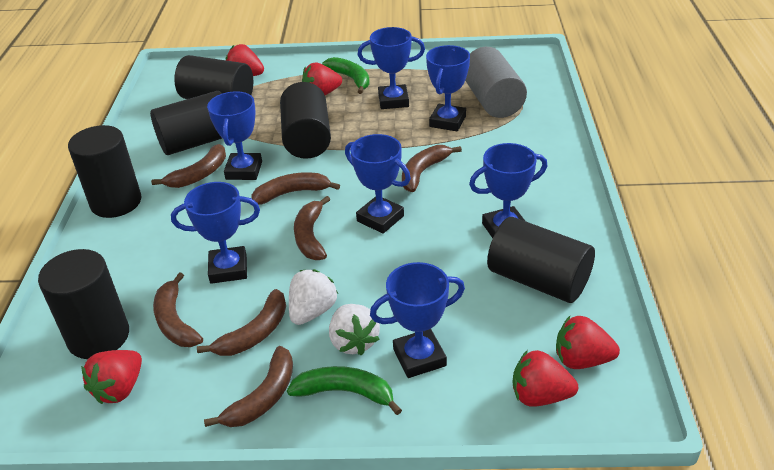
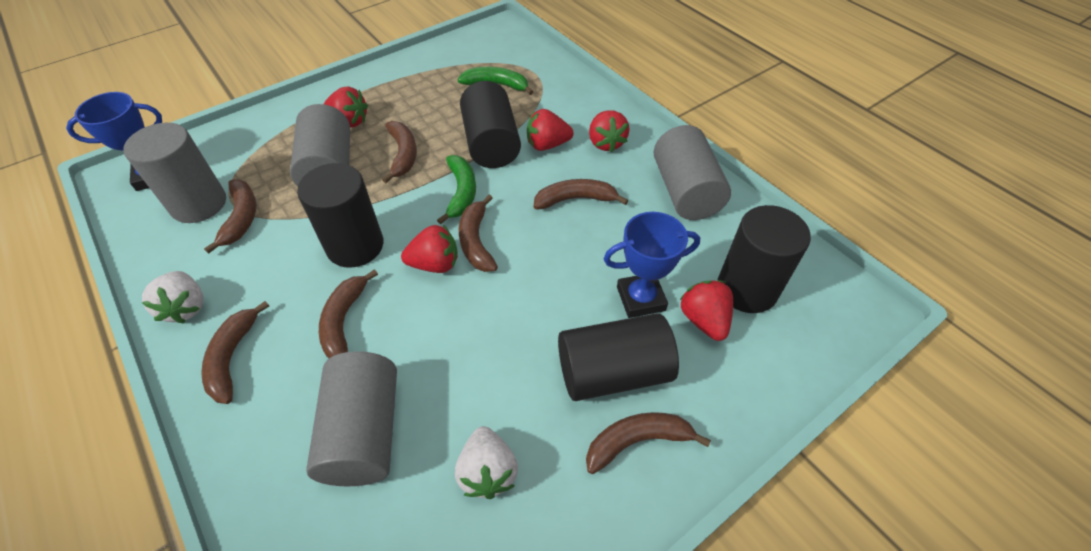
black cylinder: 6 -> 4
blue trophy: 7 -> 2
grey cylinder: 1 -> 4

